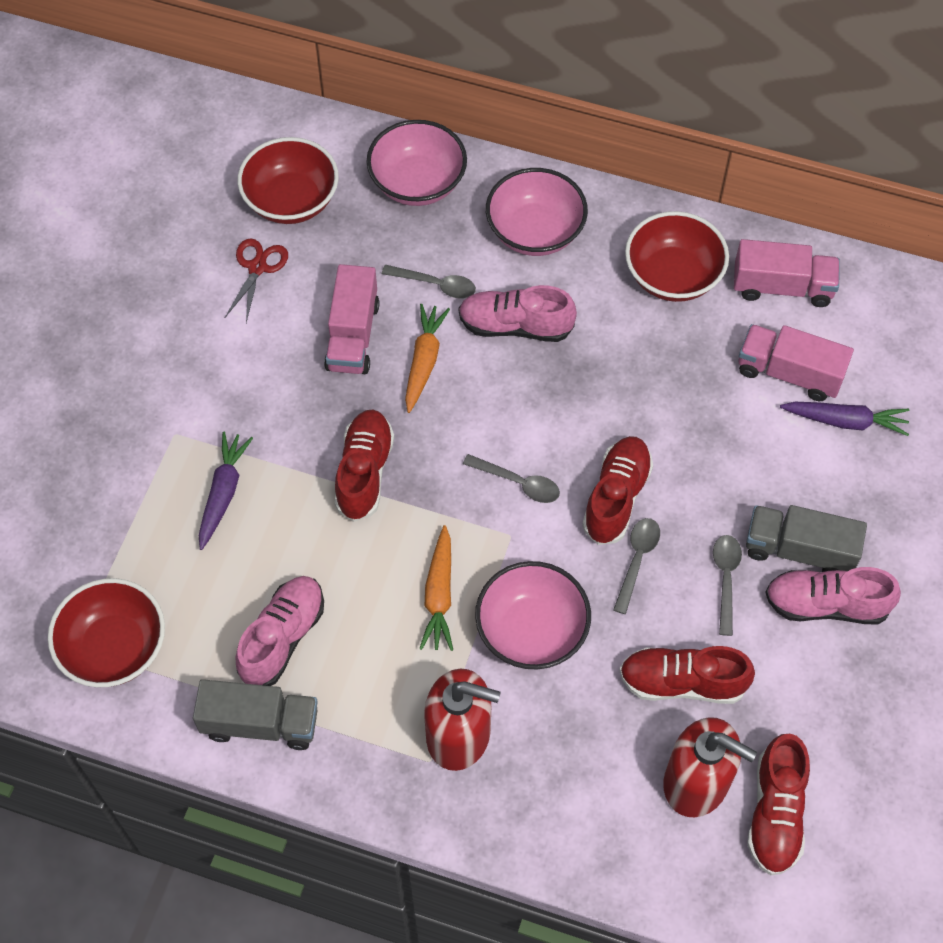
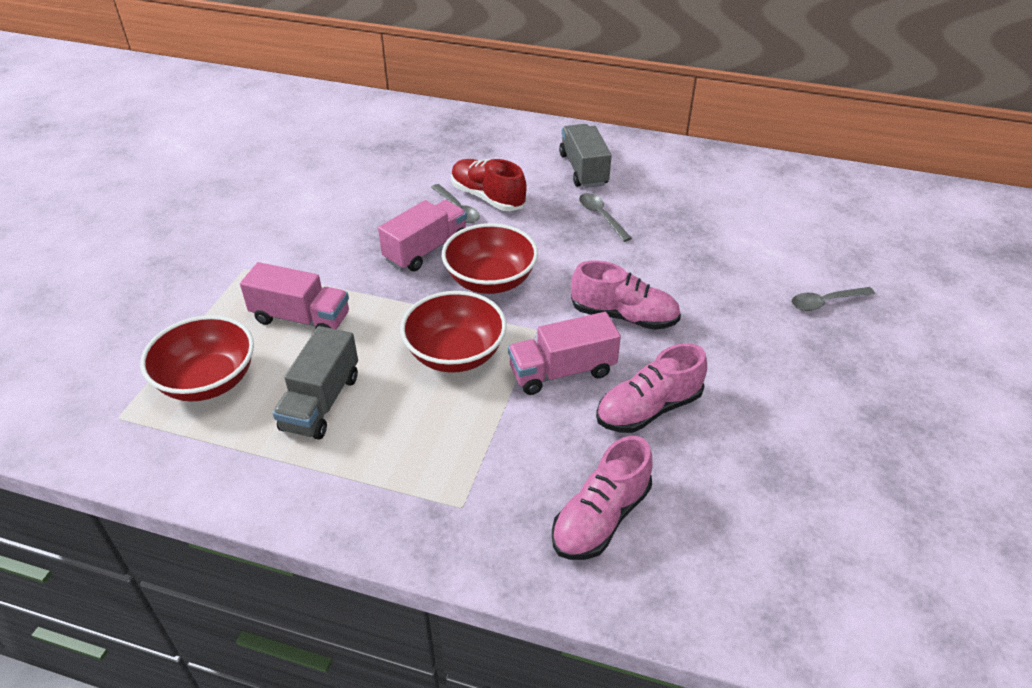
grey spoon: 4 -> 3
orange carrot: 2 -> 0
pink bowl: 3 -> 0
purple carrot: 2 -> 0
red scissors: 1 -> 0
red shoe: 4 -> 1
red soap dispenser: 2 -> 0

